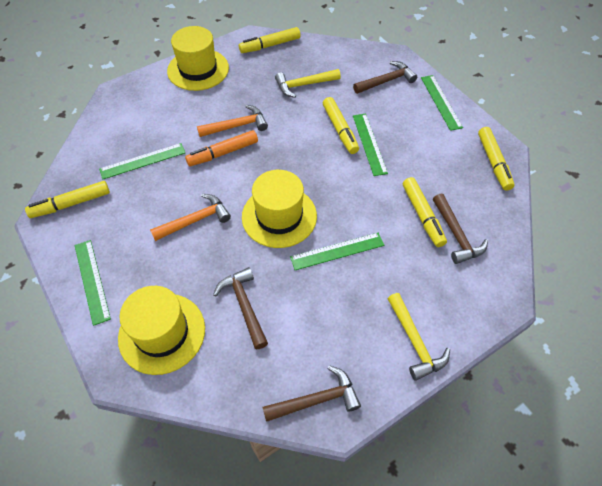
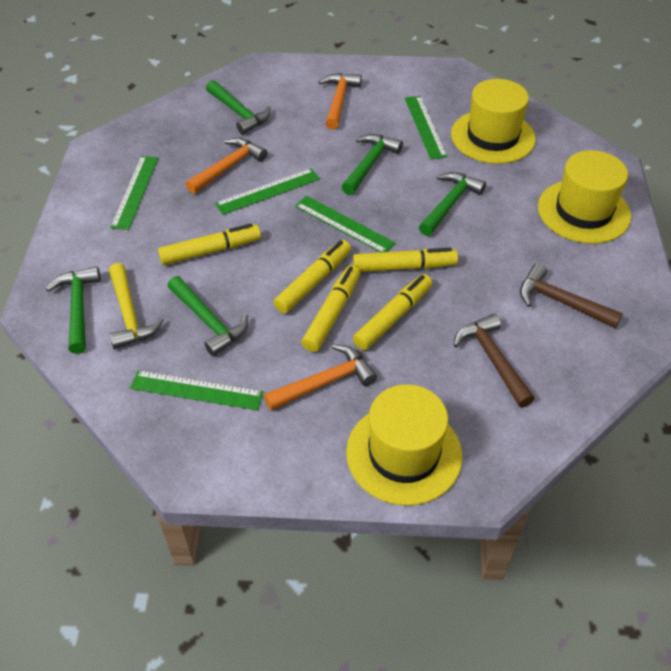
brown hammer: 4 -> 2
green hammer: 0 -> 5
orange hammer: 2 -> 3
orange marker: 1 -> 0
yellow hammer: 2 -> 1

